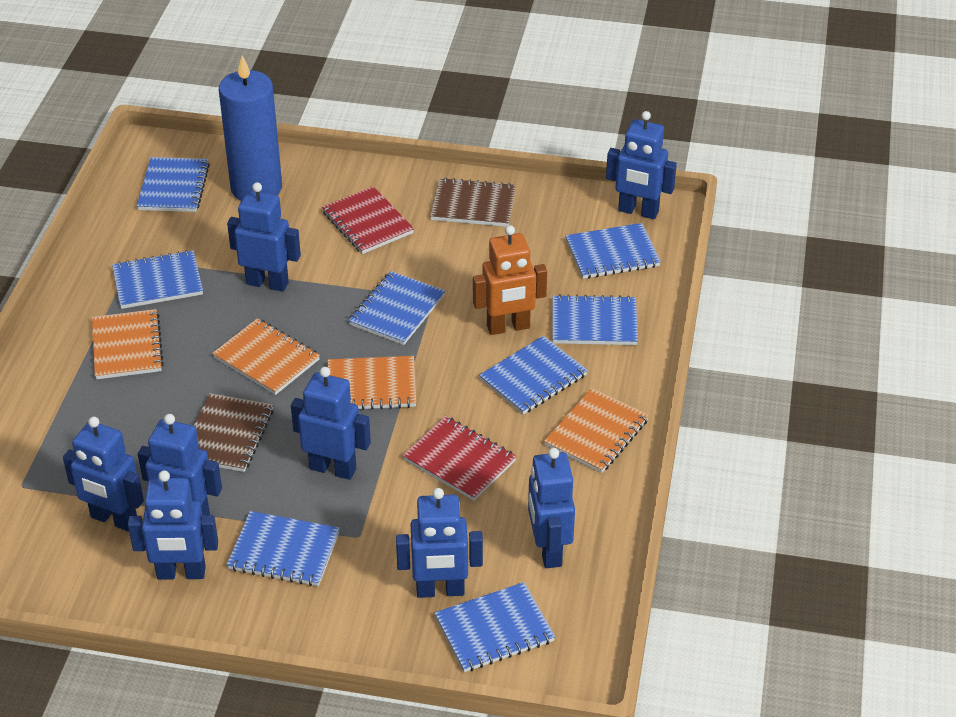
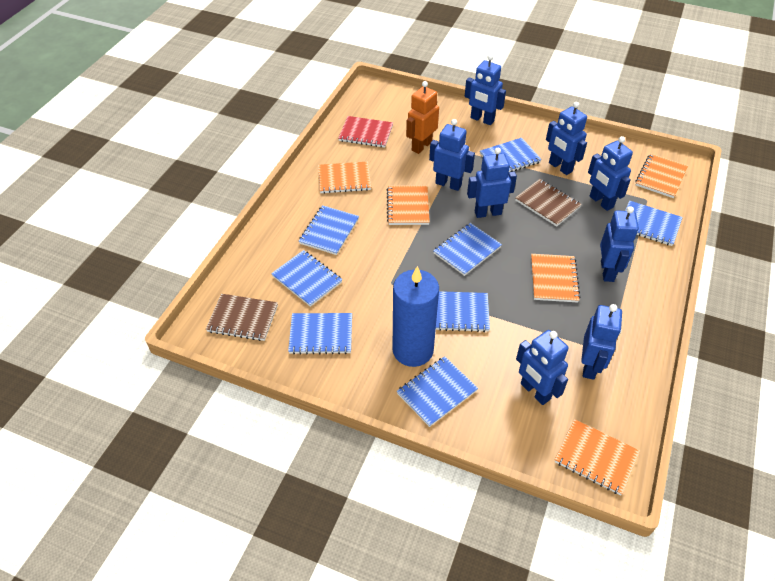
orange notebook: 4 -> 5
red notebook: 2 -> 1

